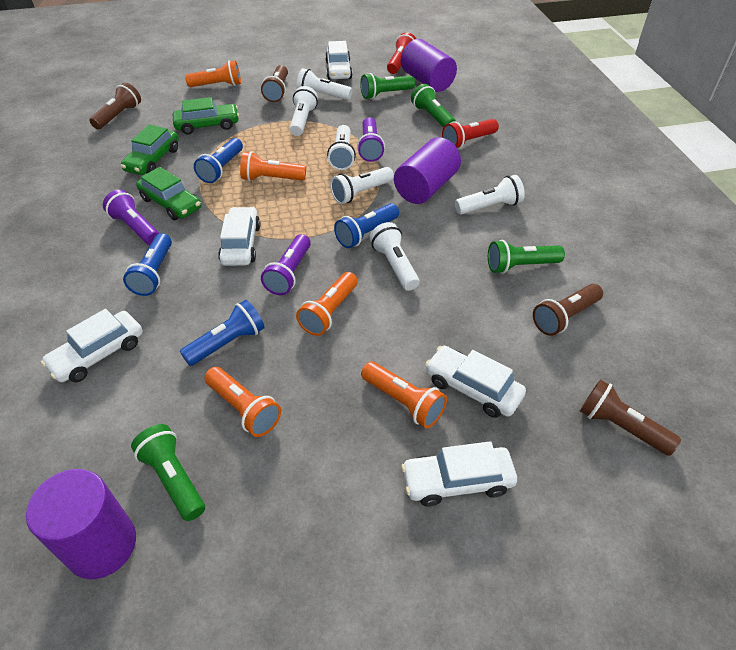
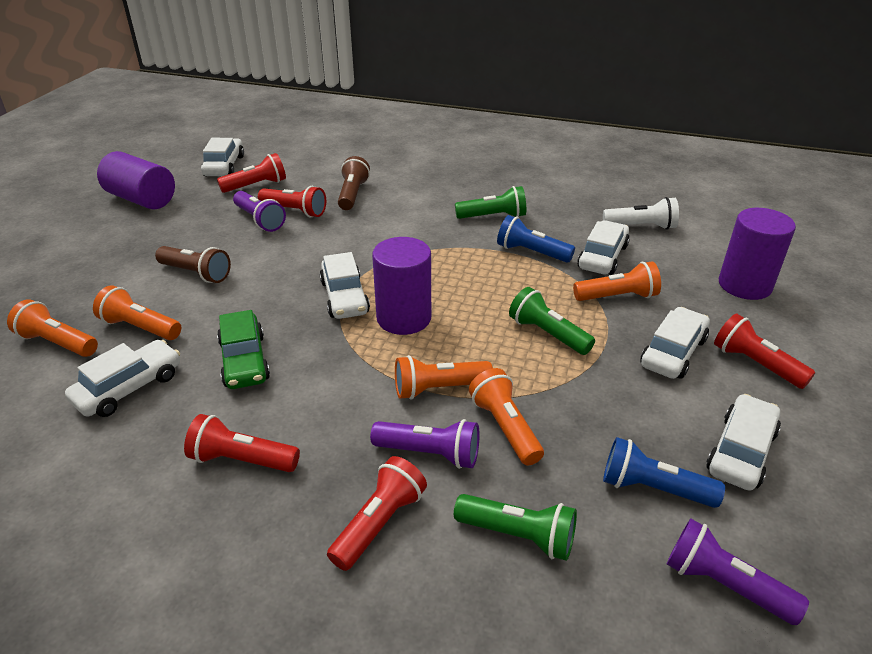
blue flashlight: 4 -> 2
brown flashlight: 4 -> 2
green car: 3 -> 1
green flashlight: 4 -> 3
red flashlight: 2 -> 5
white car: 5 -> 6
white flashlight: 6 -> 1

